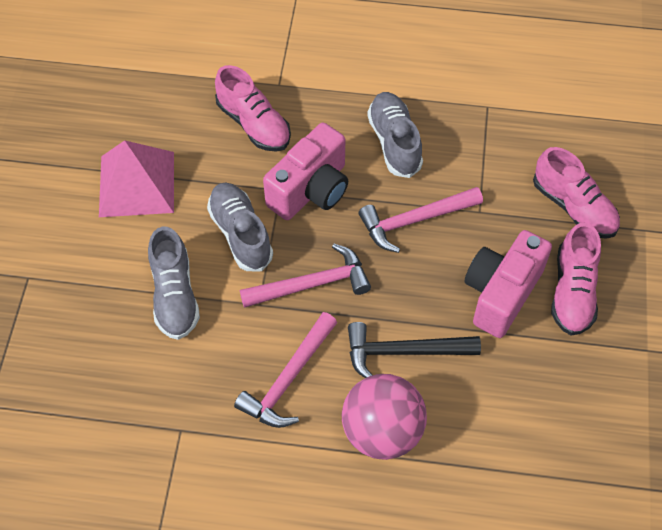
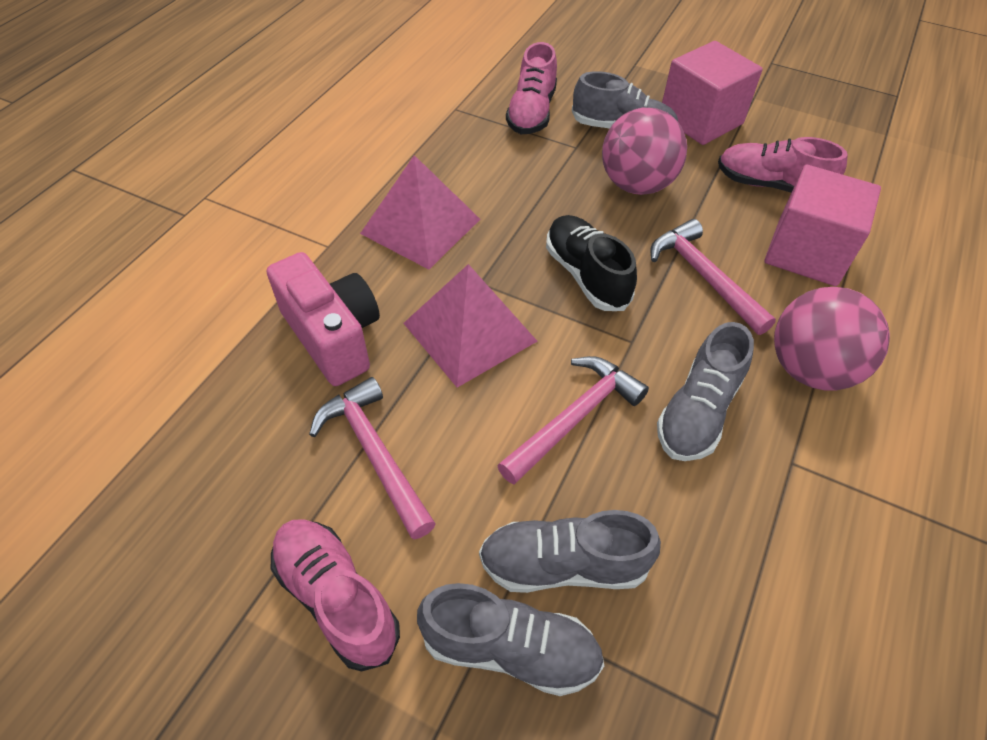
black hammer: 1 -> 0
black shoe: 0 -> 1
grey shoe: 3 -> 4
pink ball: 1 -> 2
pink camera: 2 -> 1
pink cube: 0 -> 2
pink pyramid: 1 -> 2

